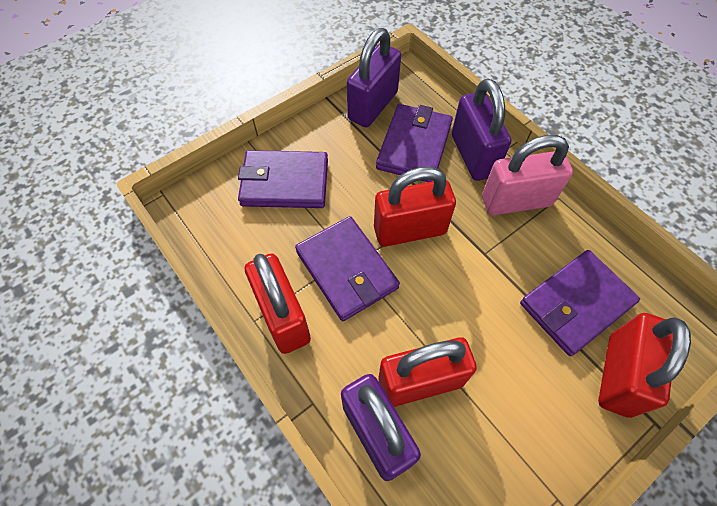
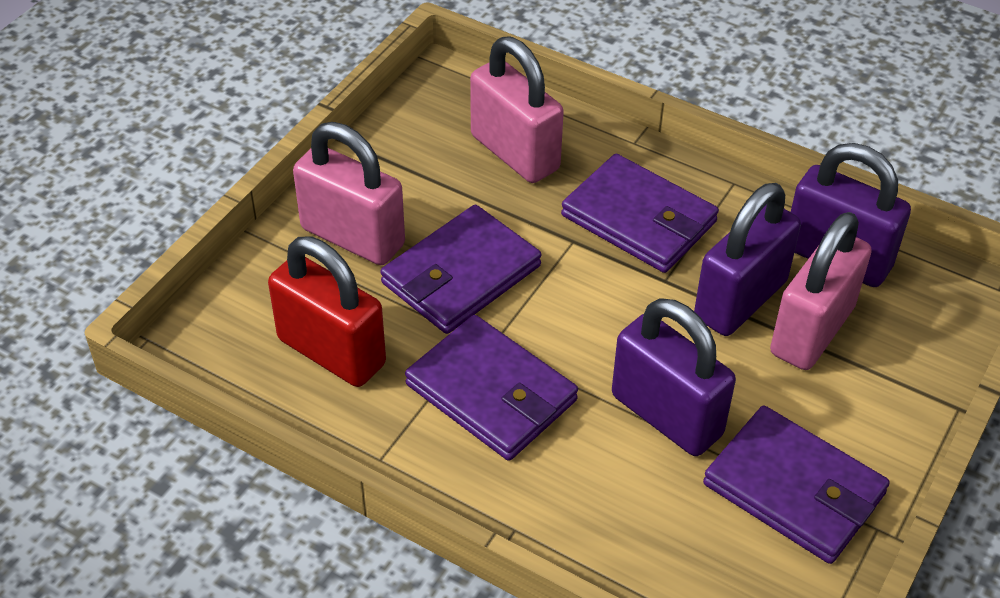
pink padlock: 1 -> 3
red padlock: 4 -> 1

